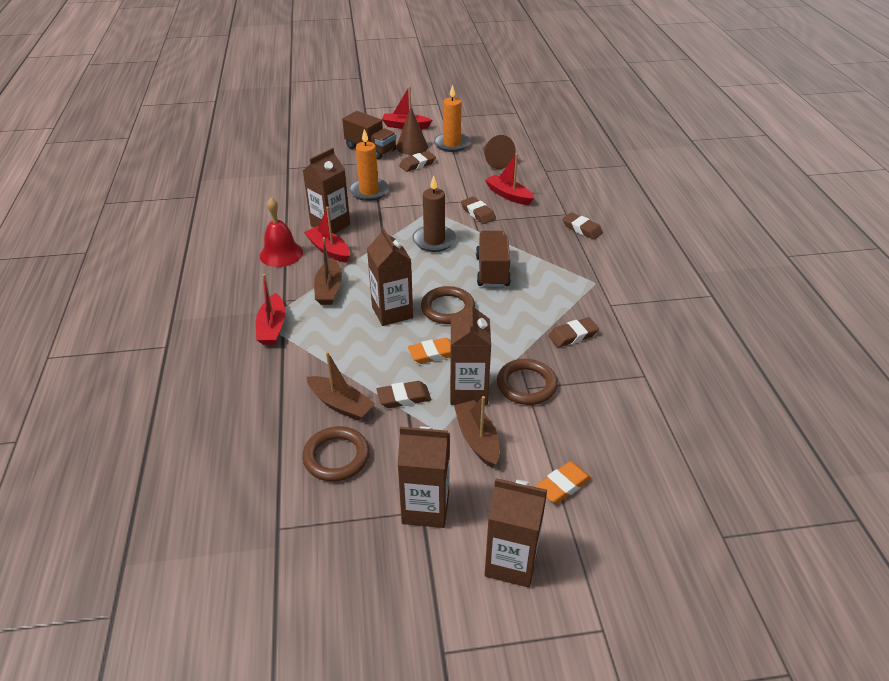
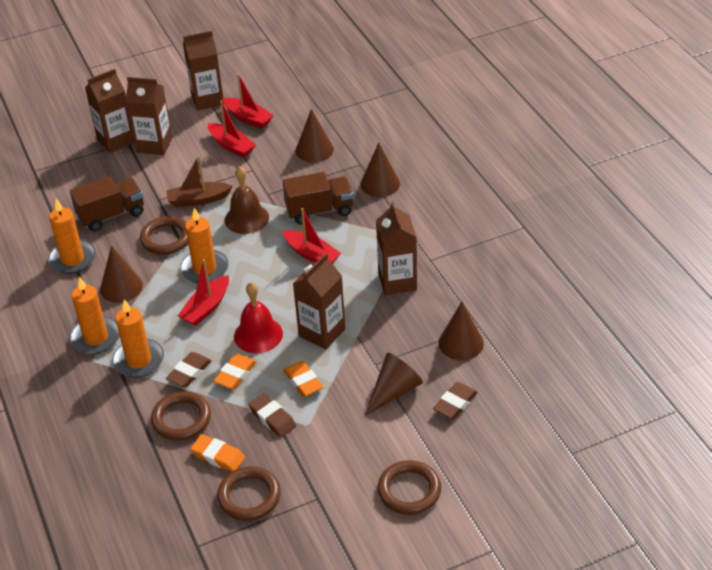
brown bell: 0 -> 1
brown boat: 3 -> 1
brown candle: 1 -> 0
brown cone: 2 -> 5
brown eraser: 5 -> 3
brown ring: 3 -> 4
orange candle: 2 -> 4
orange eraser: 2 -> 3

